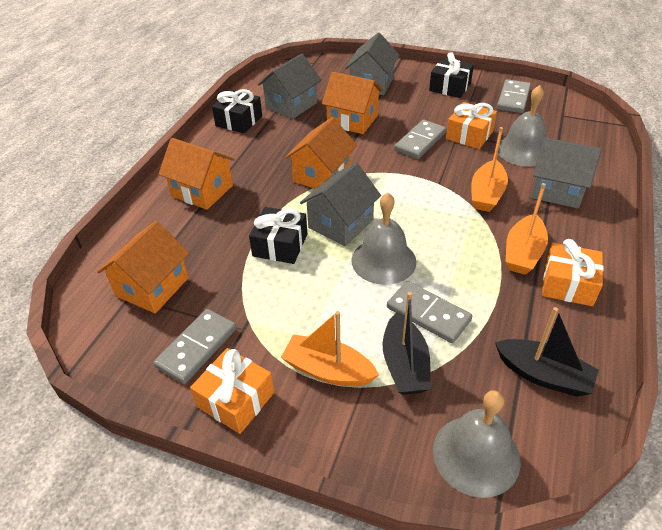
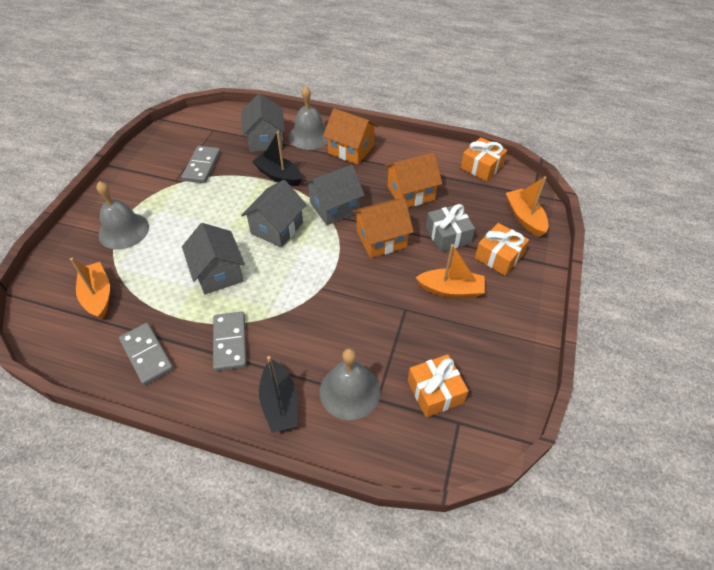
black gift: 3 -> 0
grey domino: 4 -> 3
grey gift: 0 -> 1
orange house: 4 -> 3

